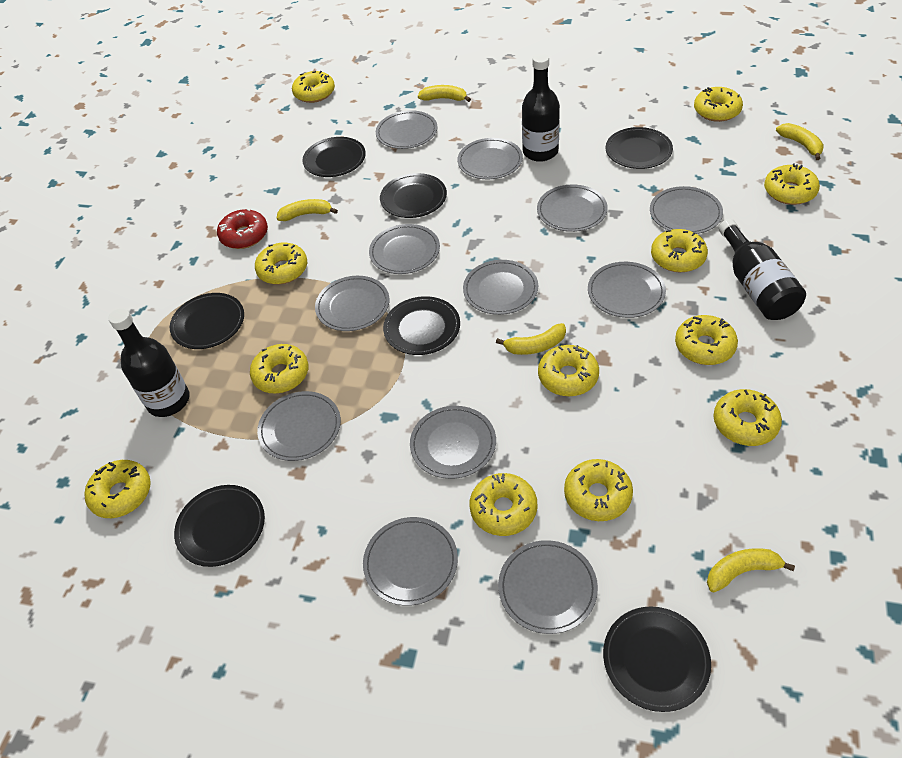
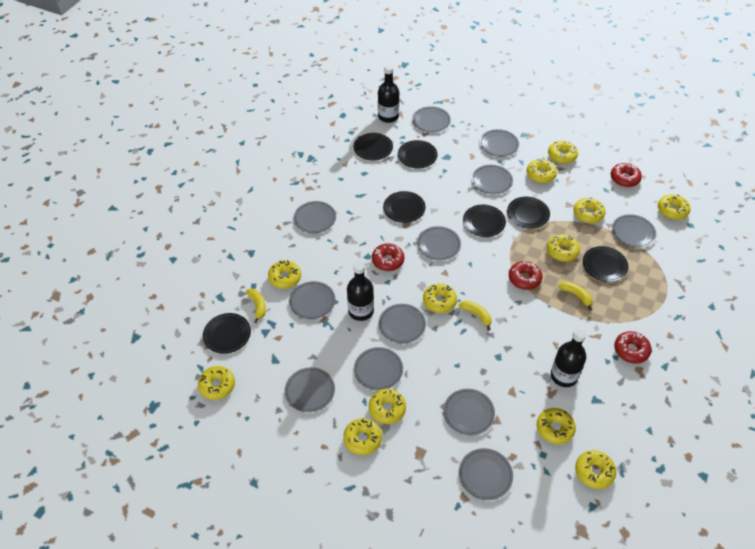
red donut: 1 -> 4
yellow banana: 5 -> 3

